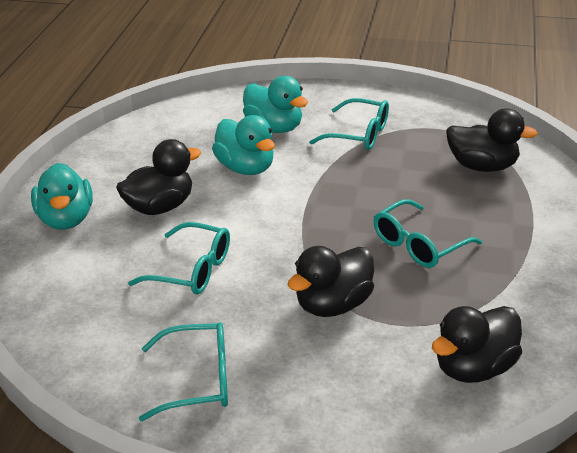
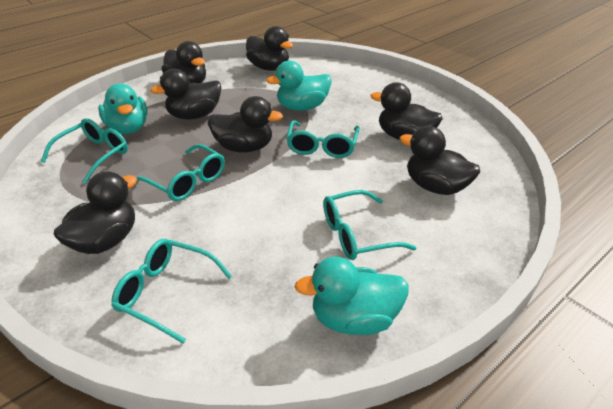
black duck: 4 -> 7
turquoise glasses: 4 -> 5

